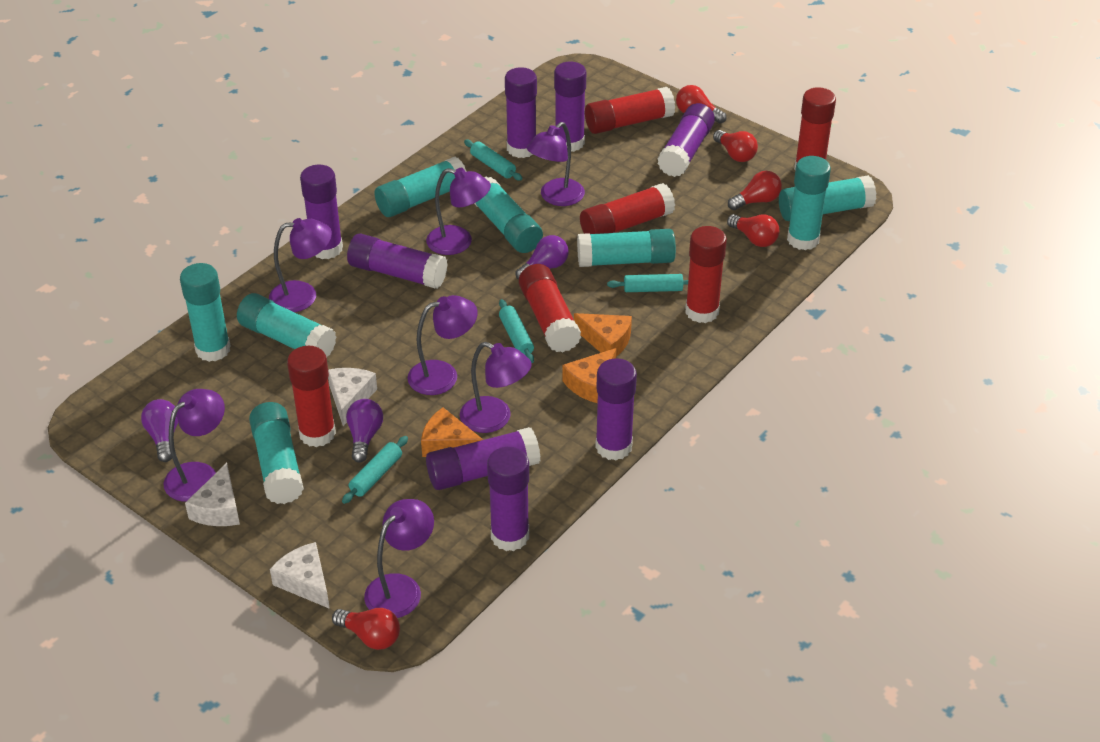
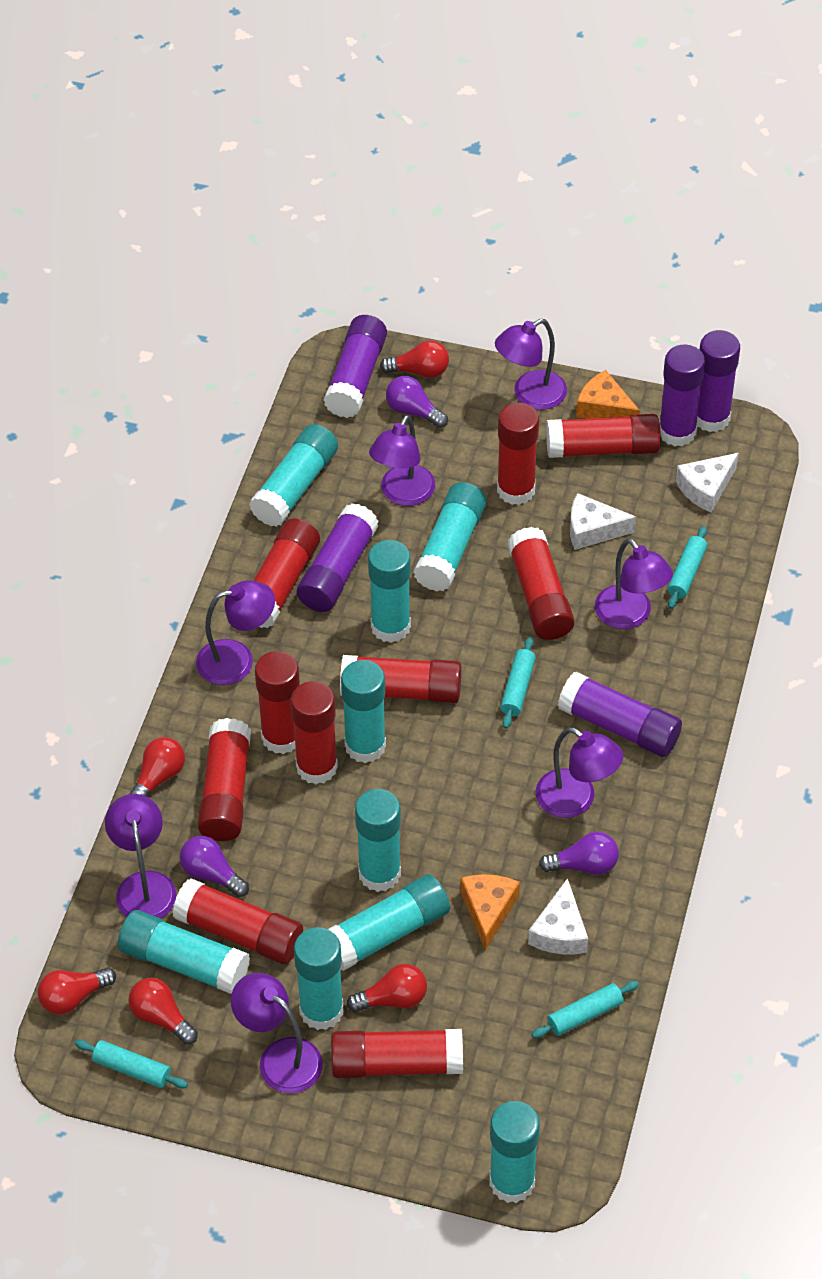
orange cheese: 3 -> 2
purple glue stick: 8 -> 5
red glue stick: 6 -> 10
turquoise glue stick: 8 -> 9

